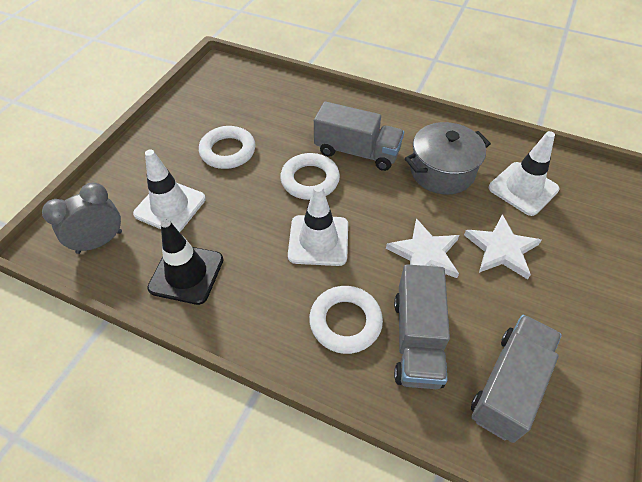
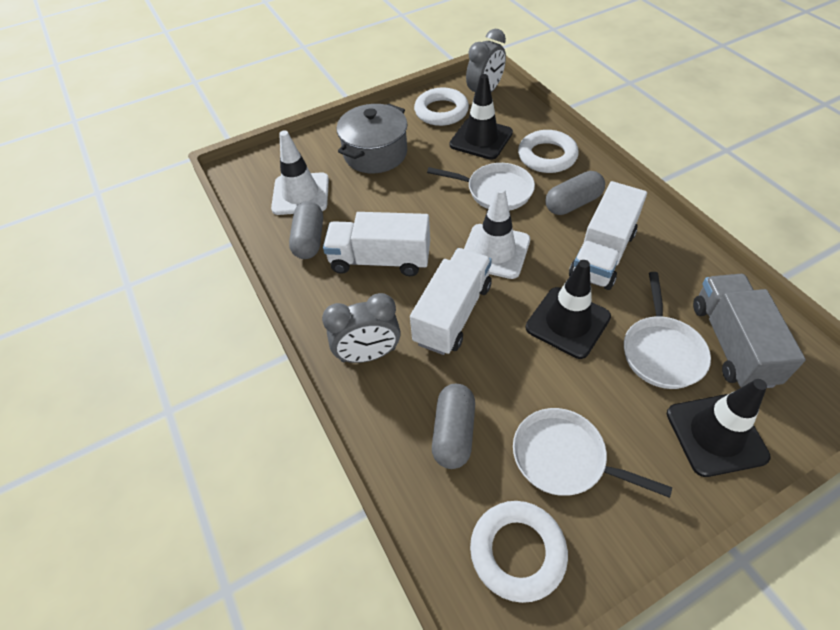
black traffic cone: 1 -> 3
grey capsule: 0 -> 3
grey clock: 1 -> 2
grey truck: 3 -> 1
white pan: 0 -> 3
white star: 2 -> 0
white traffic cone: 3 -> 2
white truck: 0 -> 3

